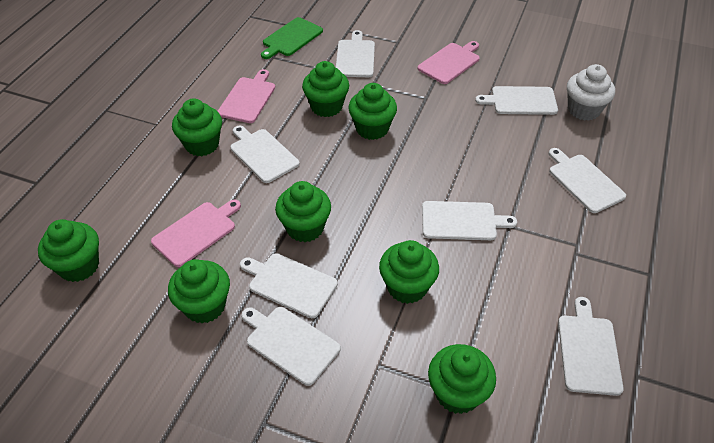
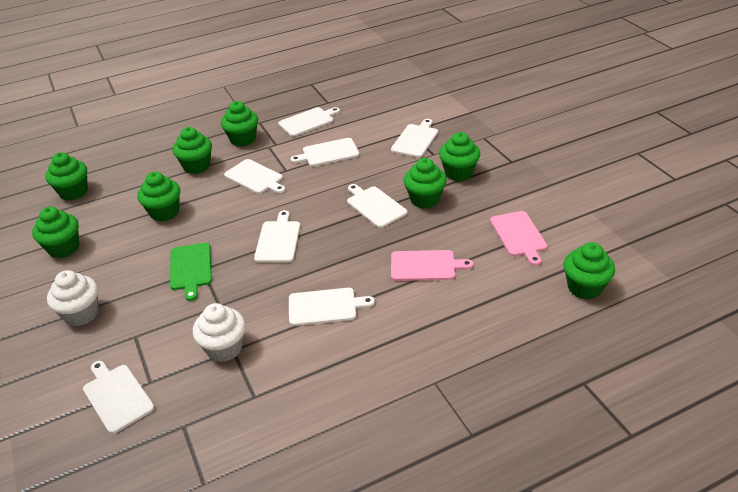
pink cutting board: 3 -> 2
white cupcake: 1 -> 2

